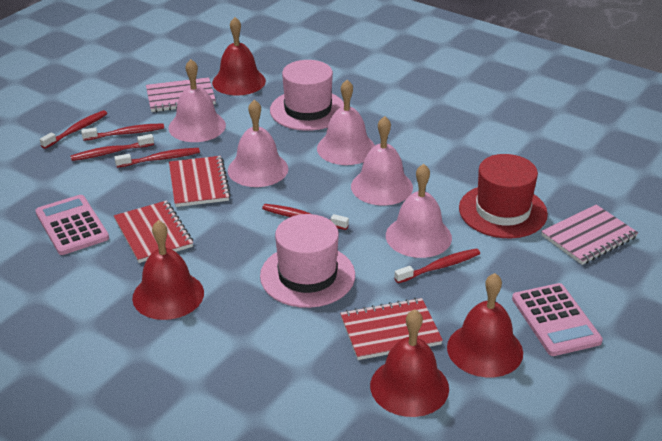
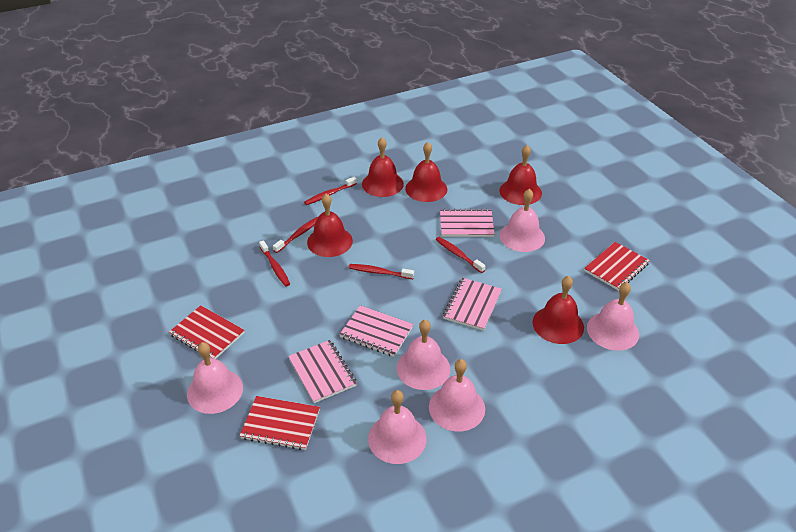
pink bell: 5 -> 6
pink calculator: 2 -> 0
pink hat: 2 -> 0
pink notebook: 2 -> 4
red bell: 4 -> 5
red hat: 1 -> 0
red toothbrush: 6 -> 5

